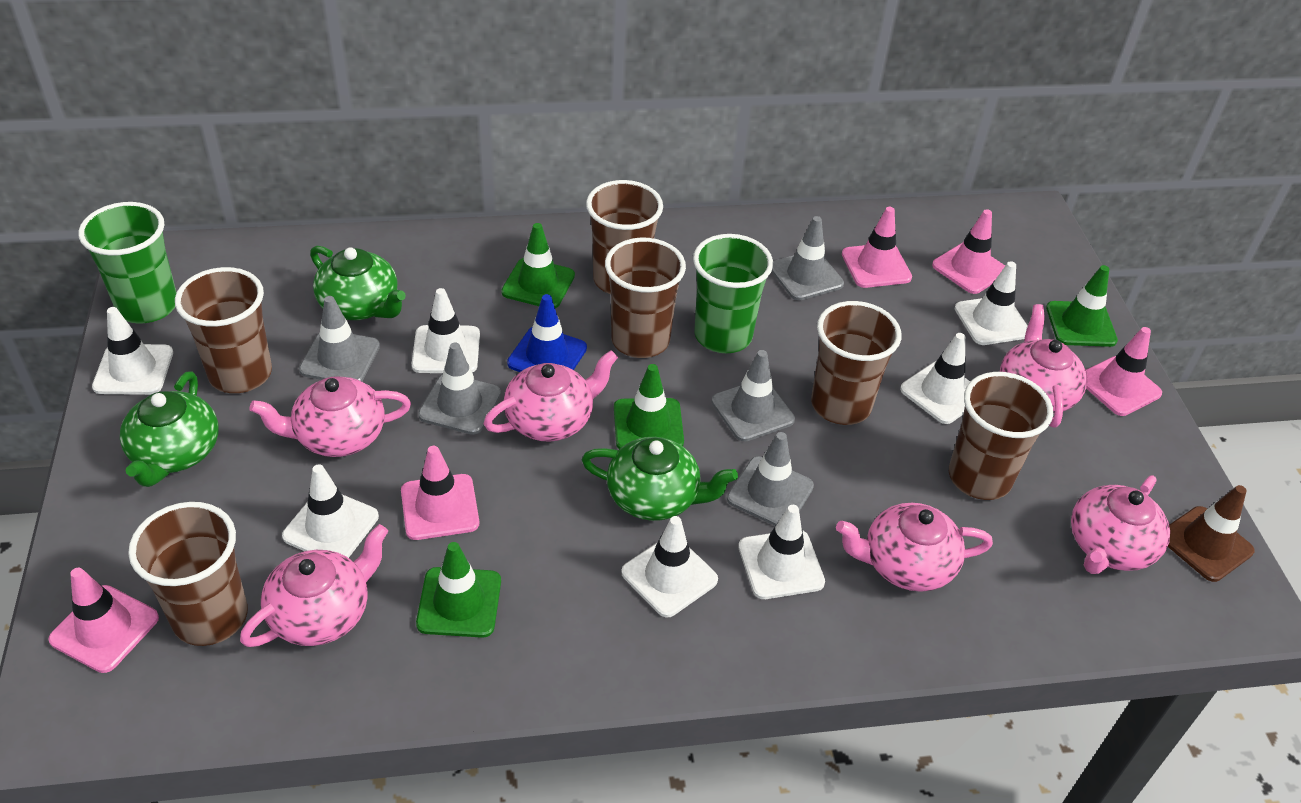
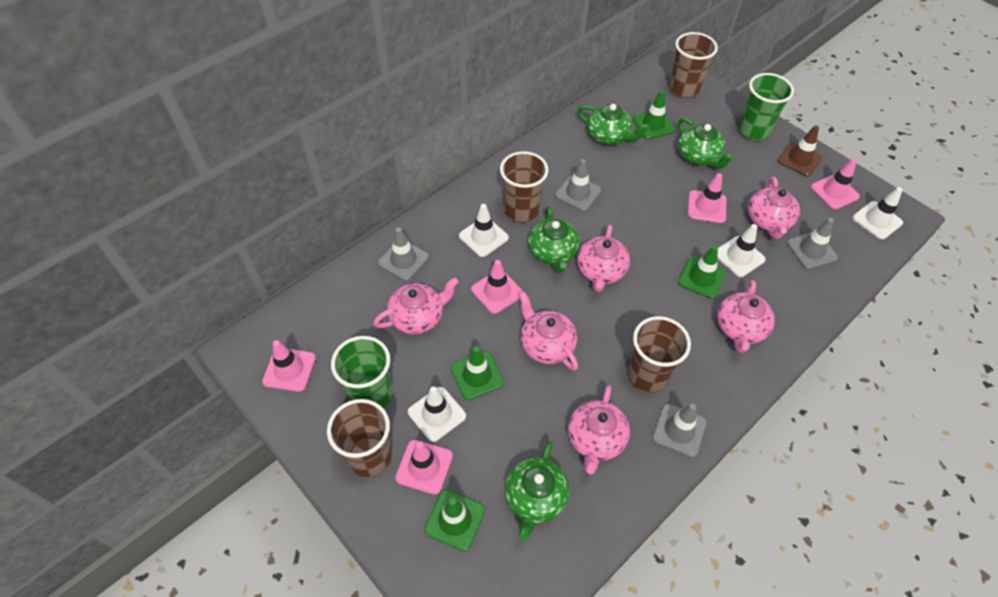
blue traffic cone: 1 -> 0
brown cup: 6 -> 4
green teapot: 3 -> 4
grey traffic cone: 5 -> 4
white traffic cone: 7 -> 4

